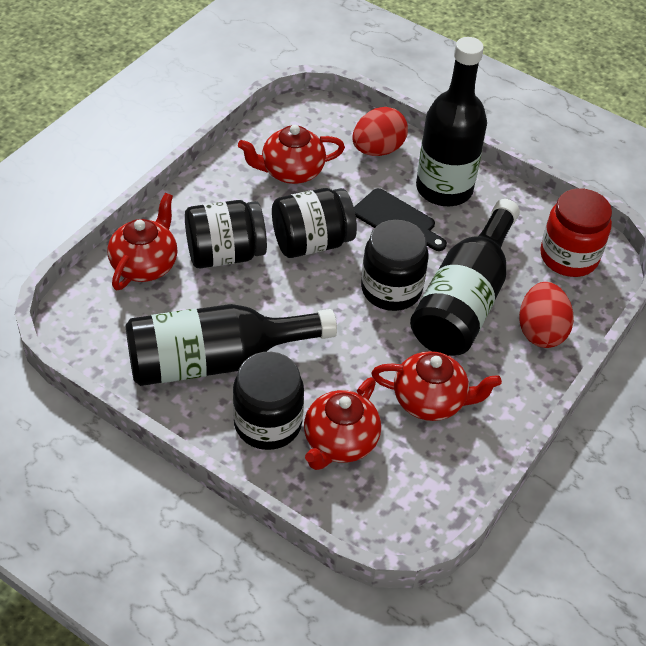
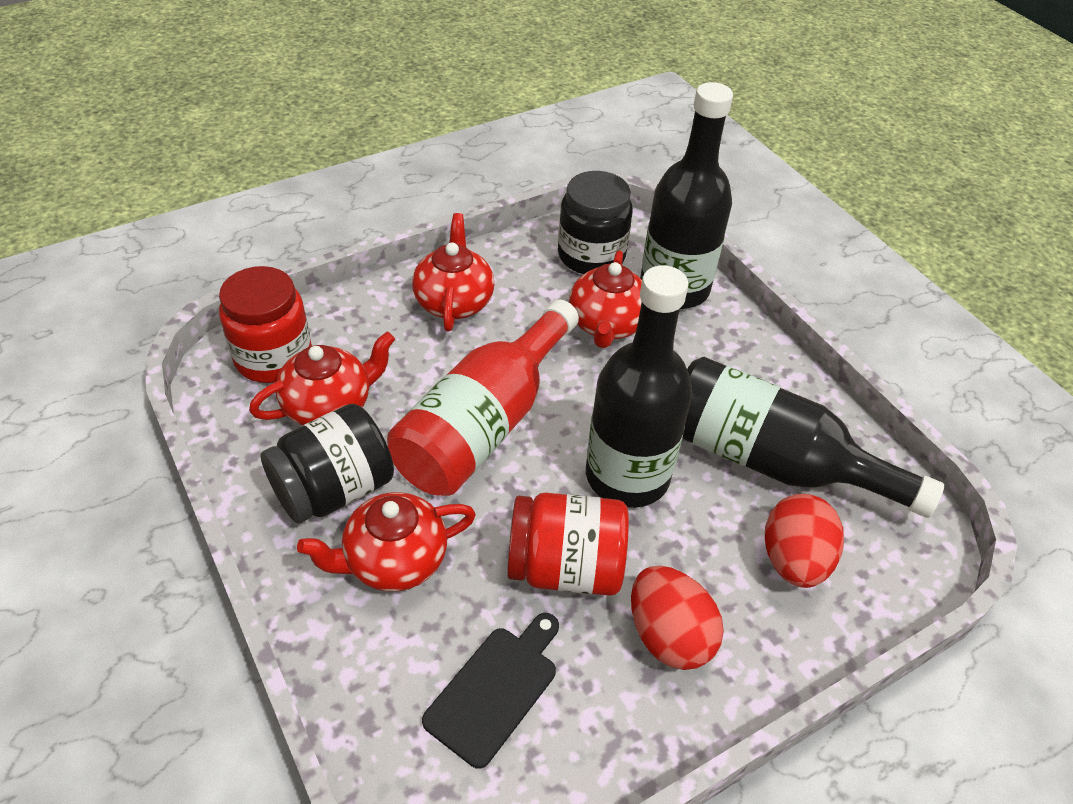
black jar: 4 -> 2
red bottle: 0 -> 1
red jar: 1 -> 2

